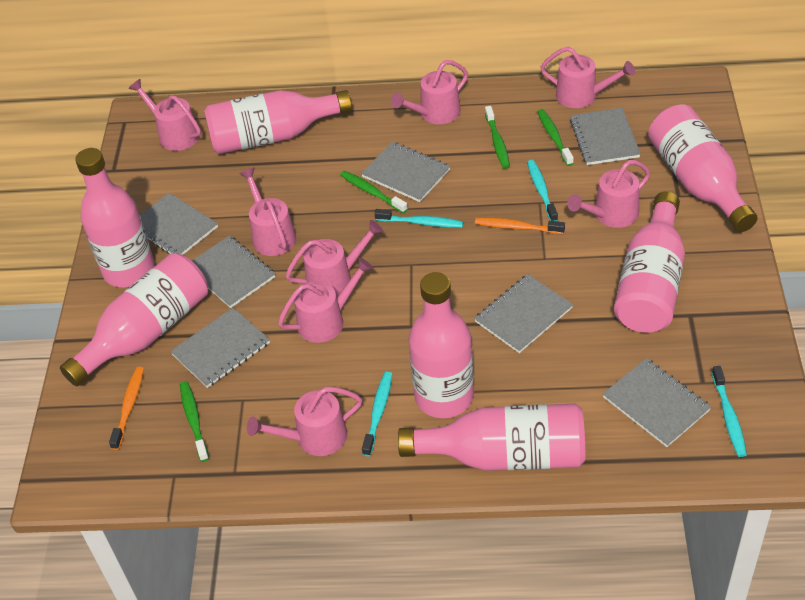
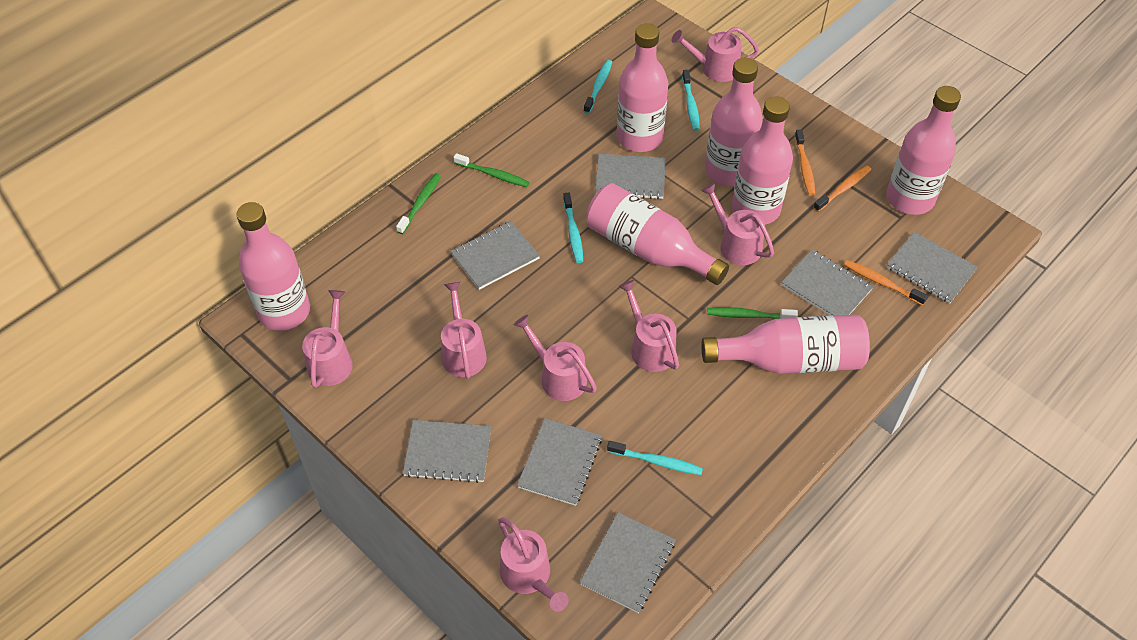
green toothbrush: 4 -> 3
orange toothbrush: 2 -> 3
pink watering can: 8 -> 7

